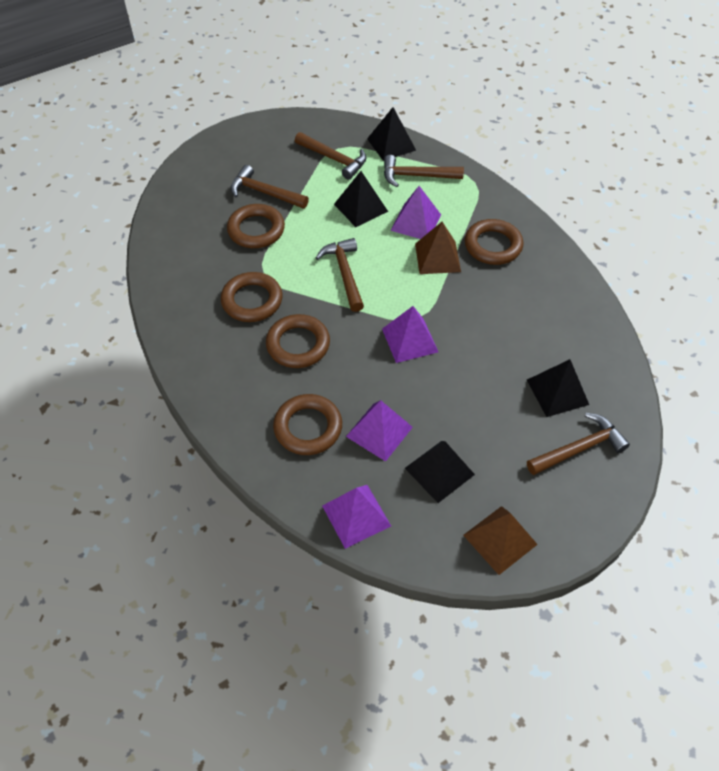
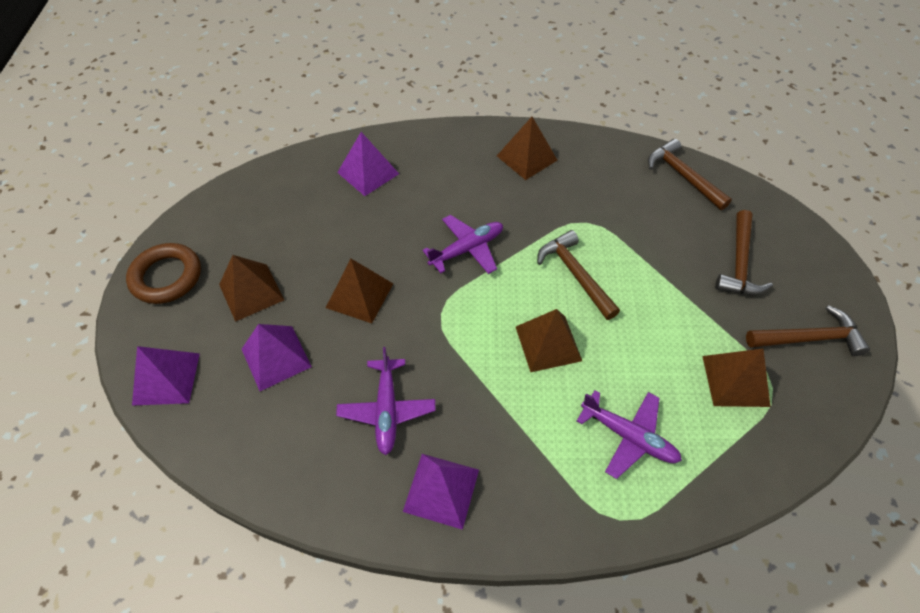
black pyramid: 4 -> 0
brown hammer: 5 -> 4
brown pyramid: 2 -> 5
brown ring: 5 -> 1
purple plane: 0 -> 3

